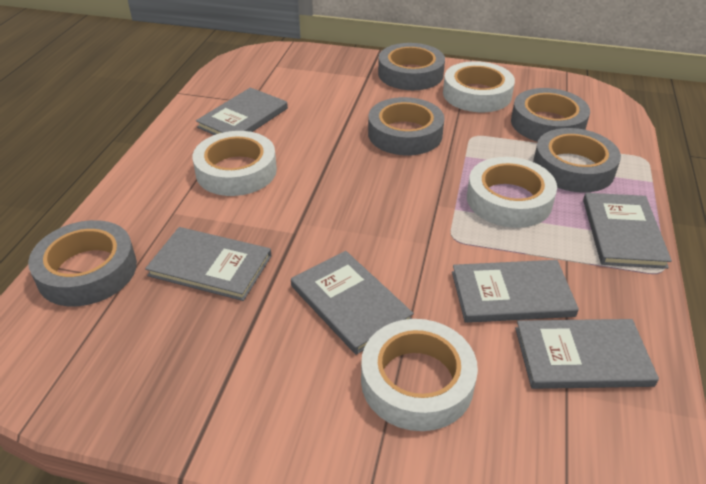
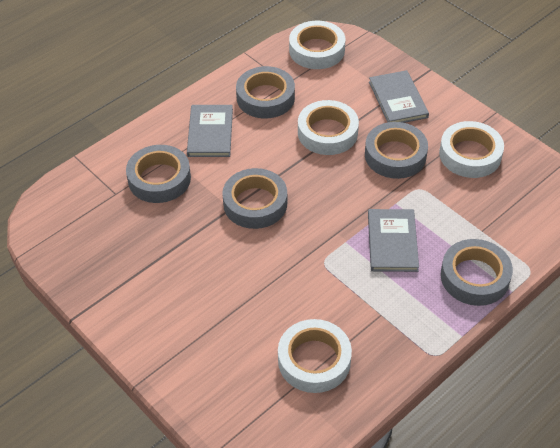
grey book: 6 -> 3

